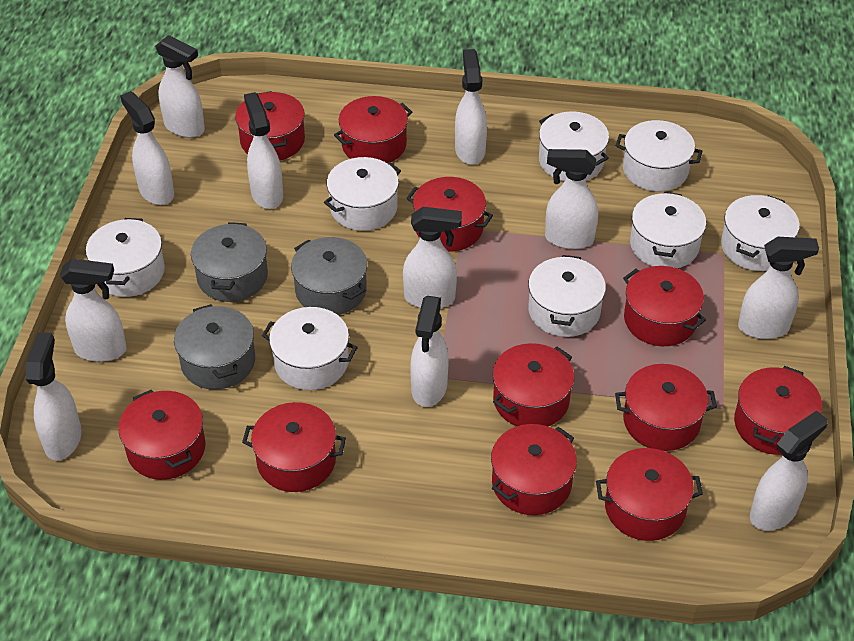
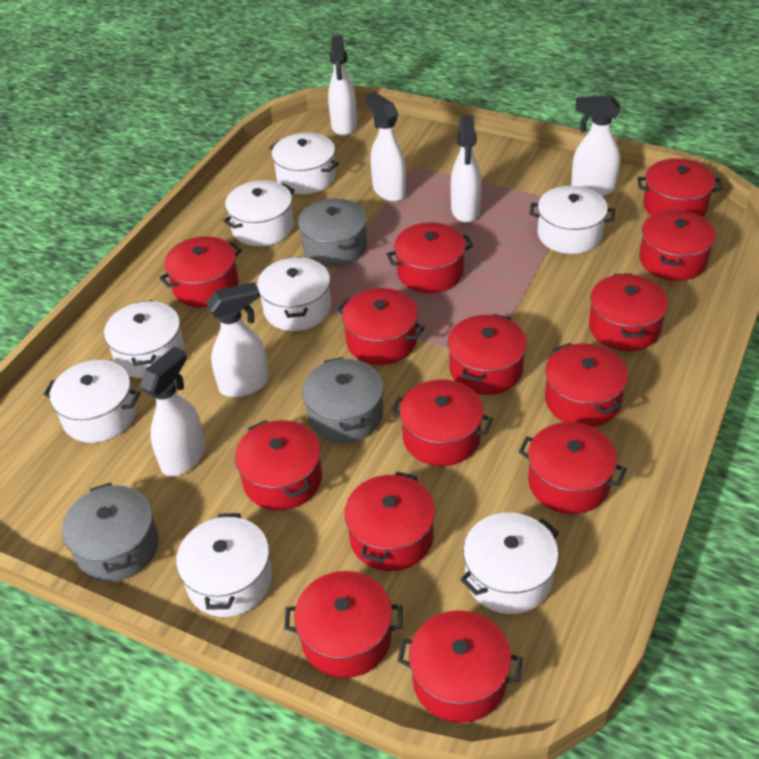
red pot: 11 -> 14
white spray bottle: 11 -> 6

